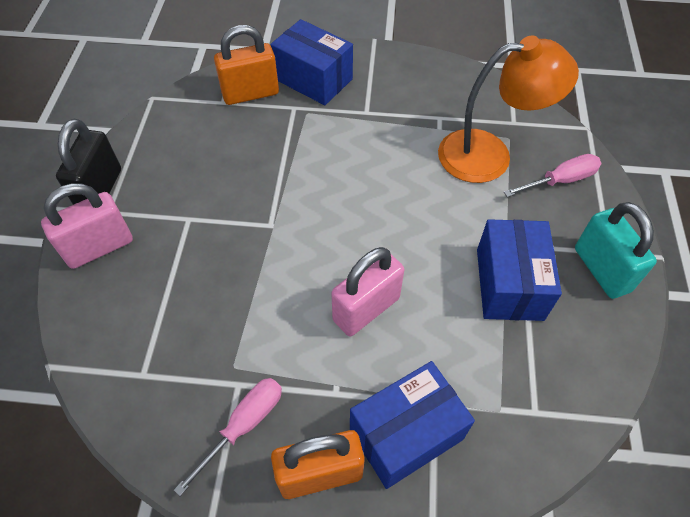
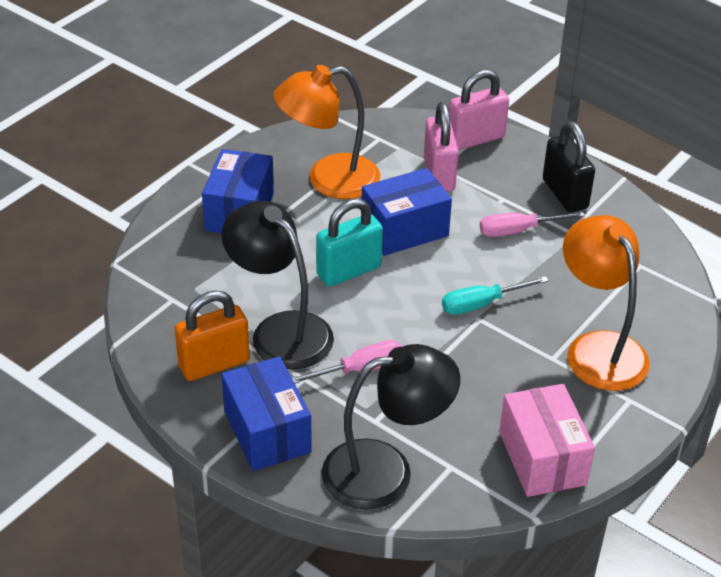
black lamp: 0 -> 2
orange lamp: 1 -> 2
orange padlock: 2 -> 1
pink box: 0 -> 1
turquoise screwdriver: 0 -> 1

